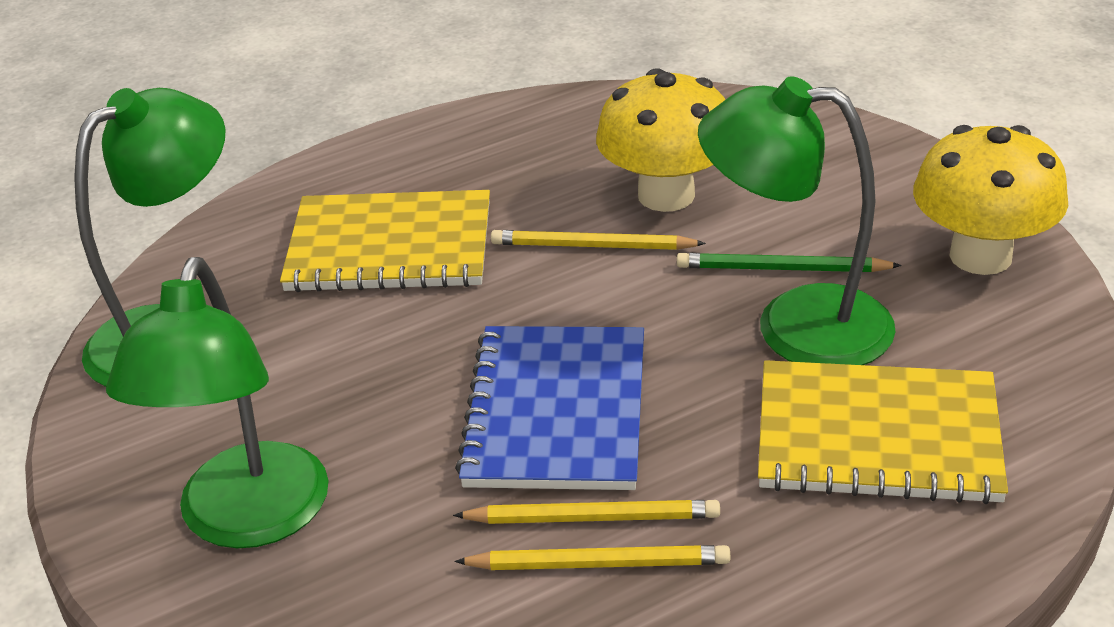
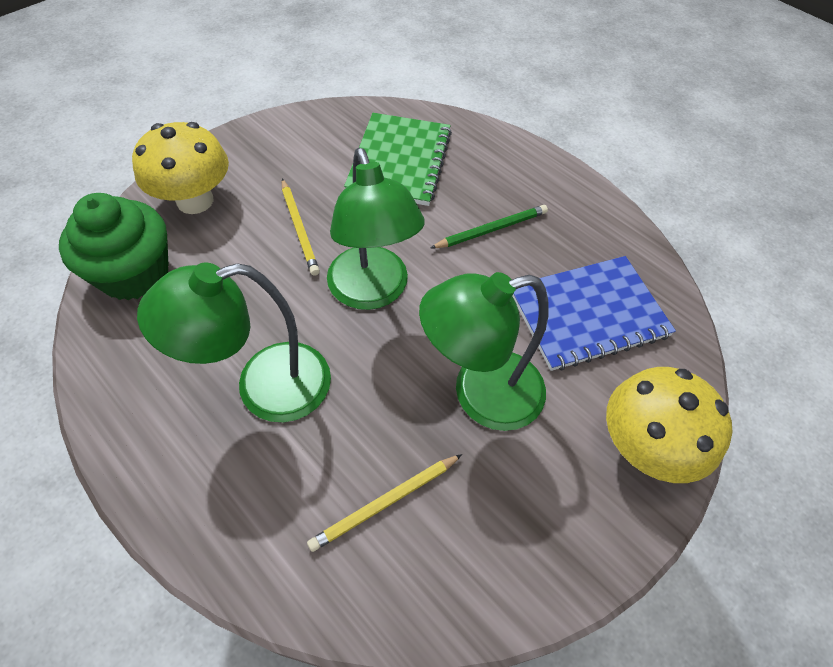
green cupcake: 0 -> 1
green notebook: 0 -> 1
yellow notebook: 2 -> 0
yellow pencil: 3 -> 2

